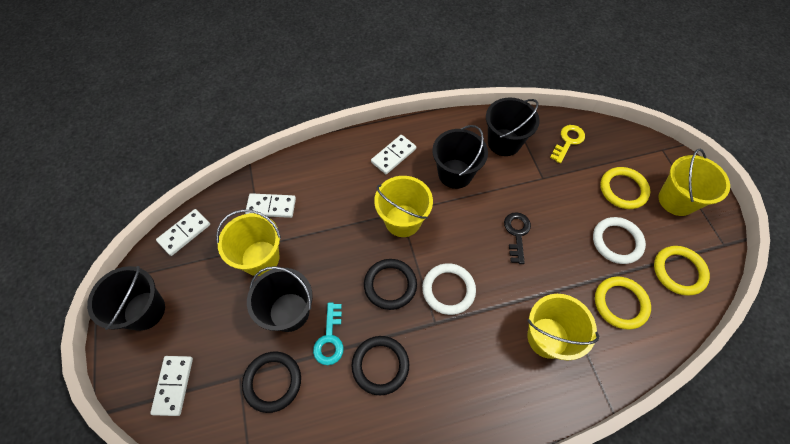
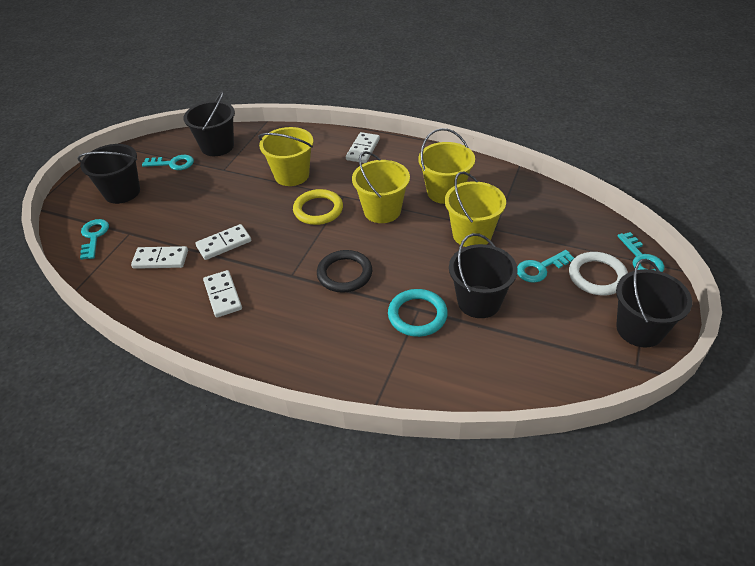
black key: 1 -> 0
black ring: 3 -> 1
turquoise key: 1 -> 4
turquoise ring: 0 -> 1
white ring: 2 -> 1
yellow key: 1 -> 0
yellow ring: 3 -> 1

